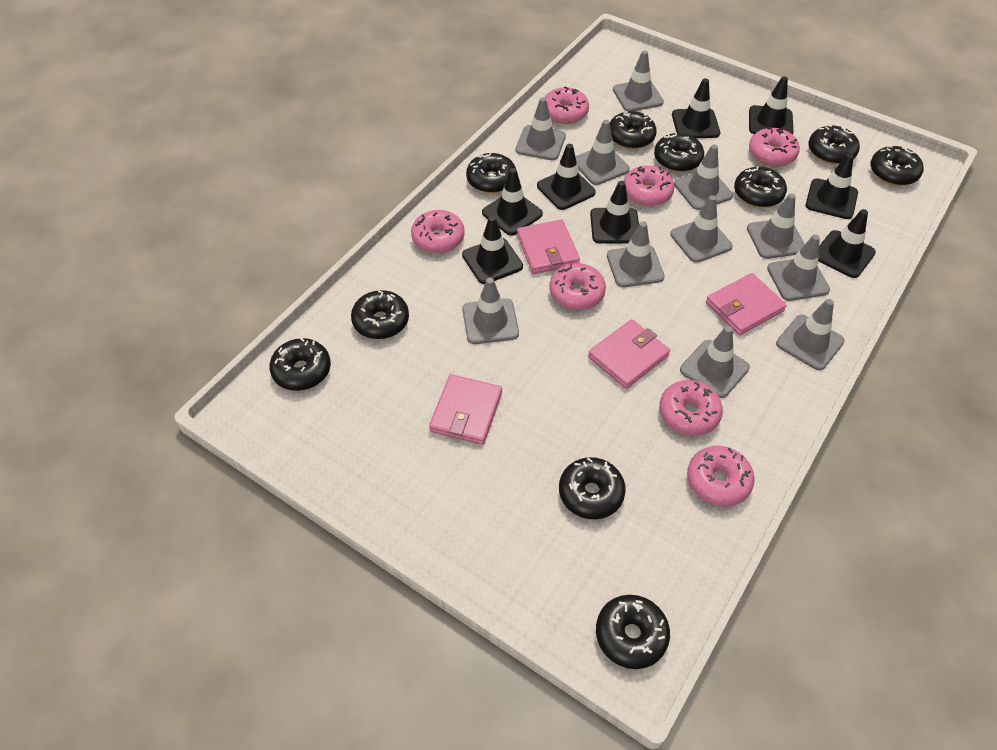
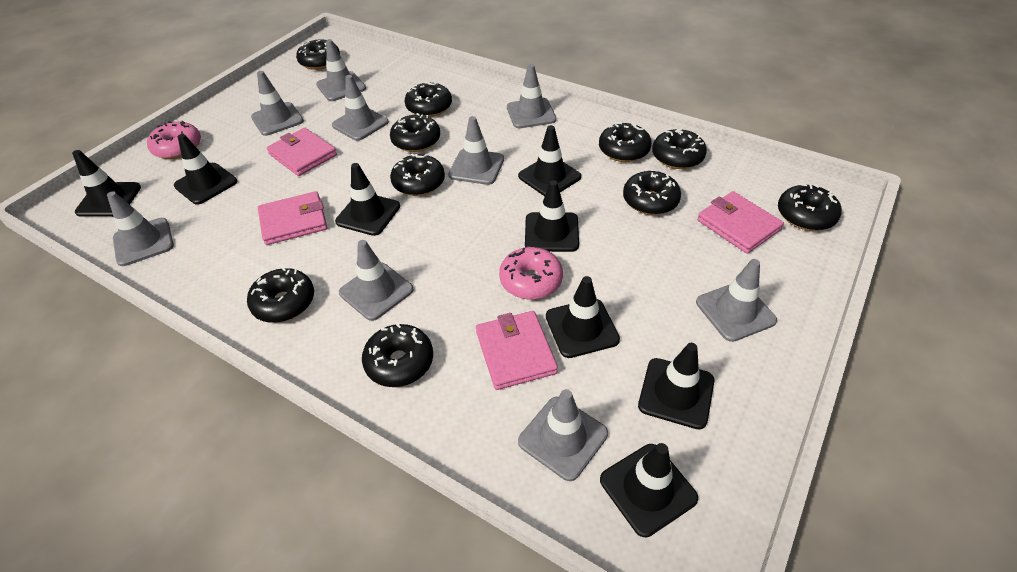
grey traffic cone: 11 -> 9
pink donut: 7 -> 2

